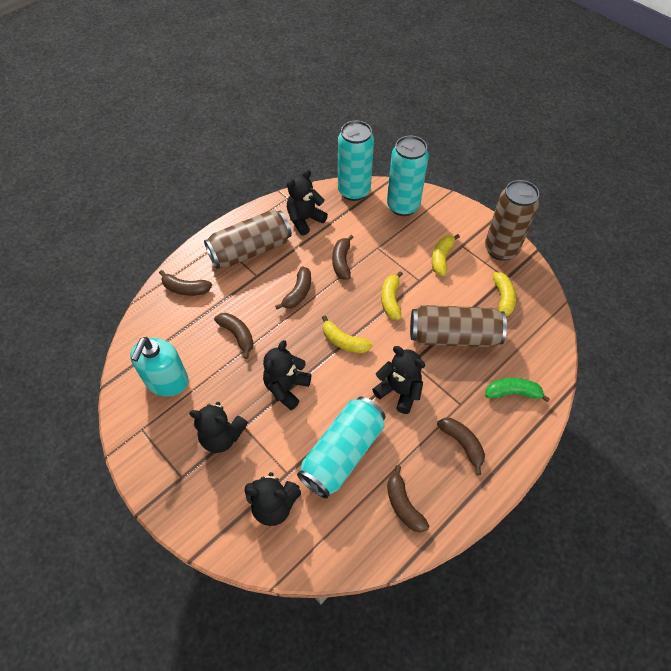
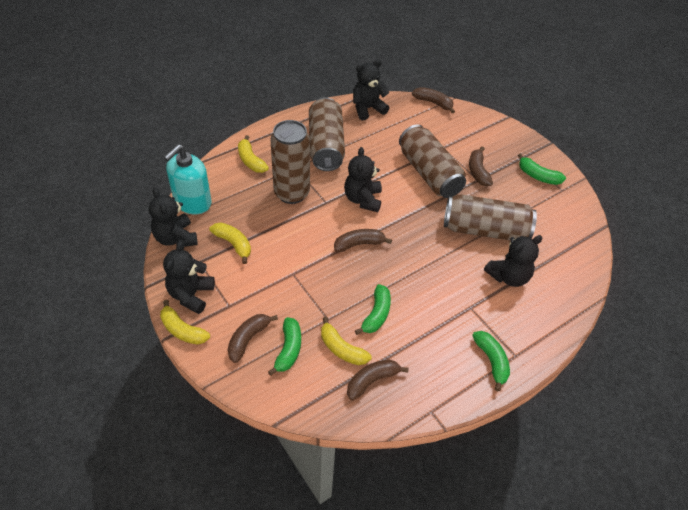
brown banana: 6 -> 5
brown can: 3 -> 4
green banana: 1 -> 4
turquoise can: 3 -> 0

